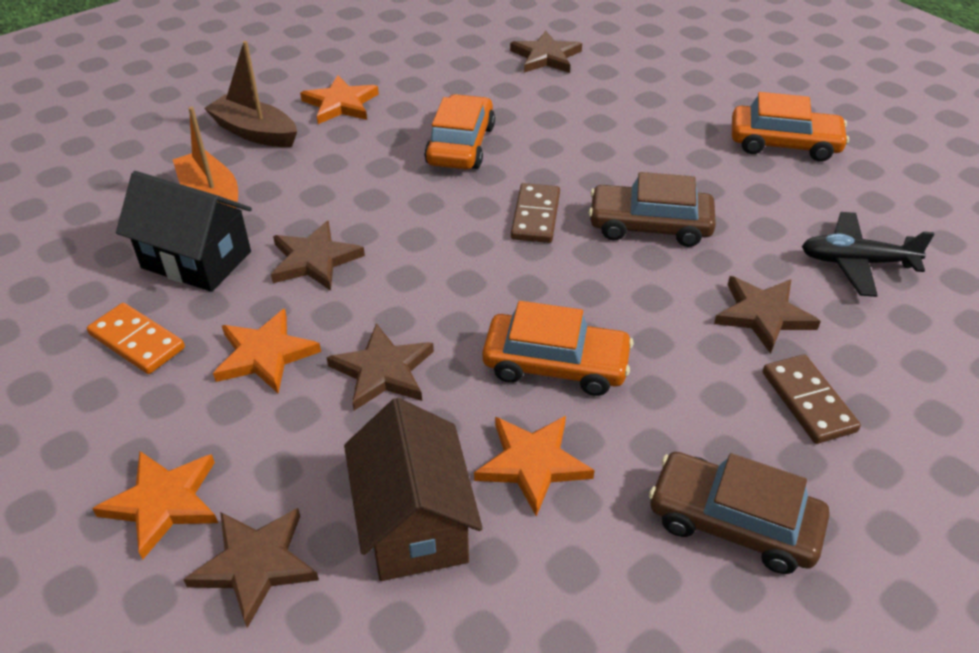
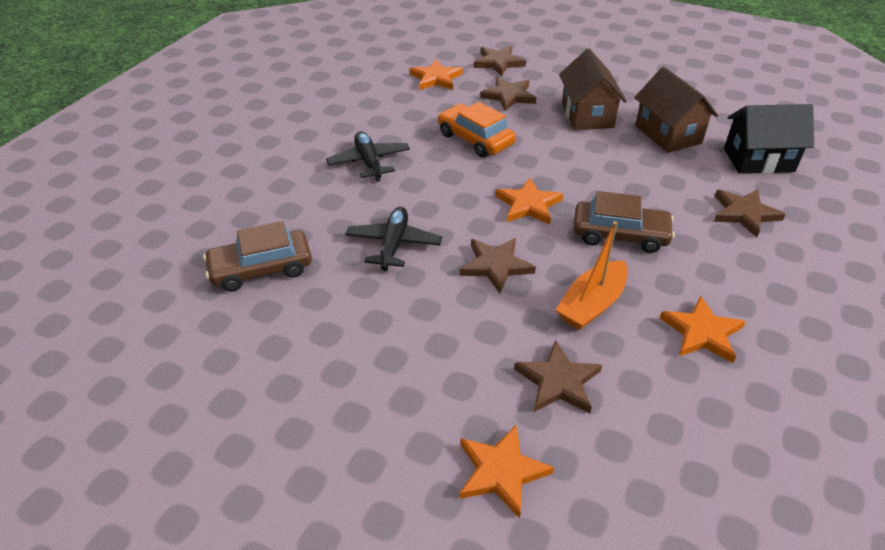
black plane: 1 -> 2
brown boat: 1 -> 0
brown domino: 2 -> 0
brown house: 1 -> 2
orange car: 3 -> 1
orange domino: 1 -> 0

